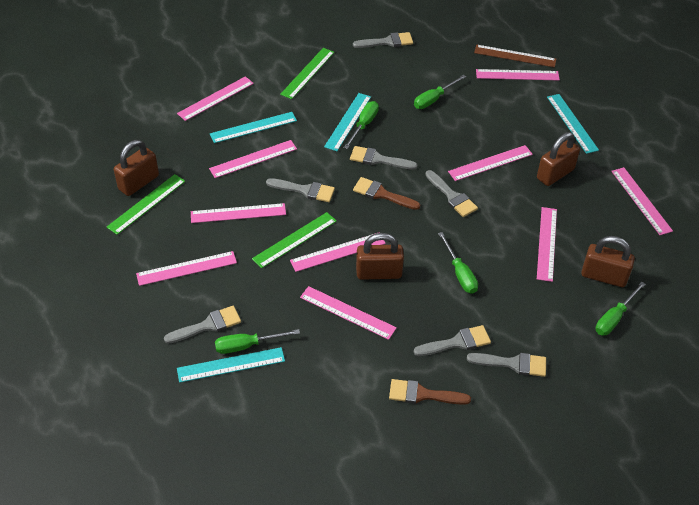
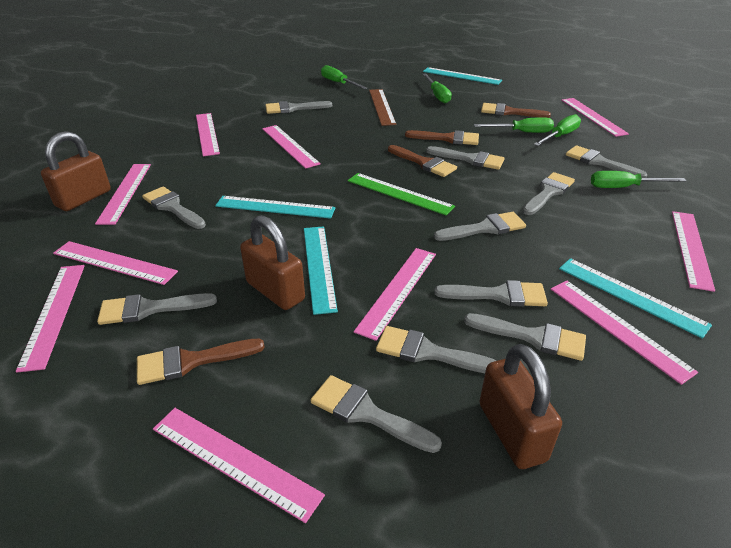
brown brush: 2 -> 4
brown padlock: 4 -> 3
green ruler: 3 -> 1
grey brush: 7 -> 11

